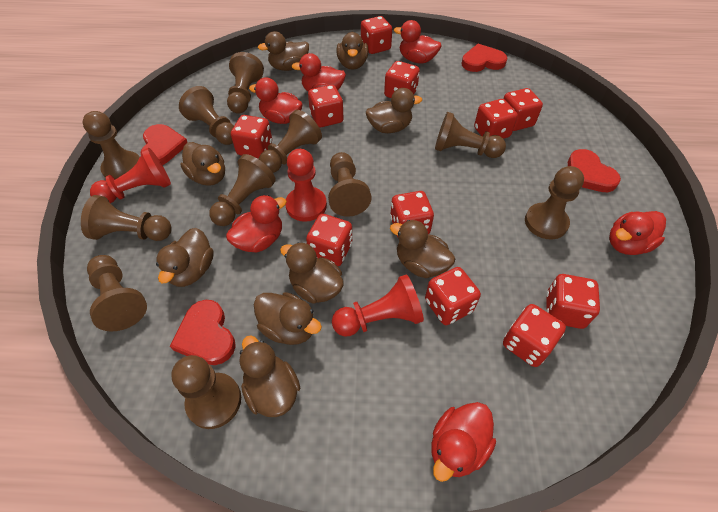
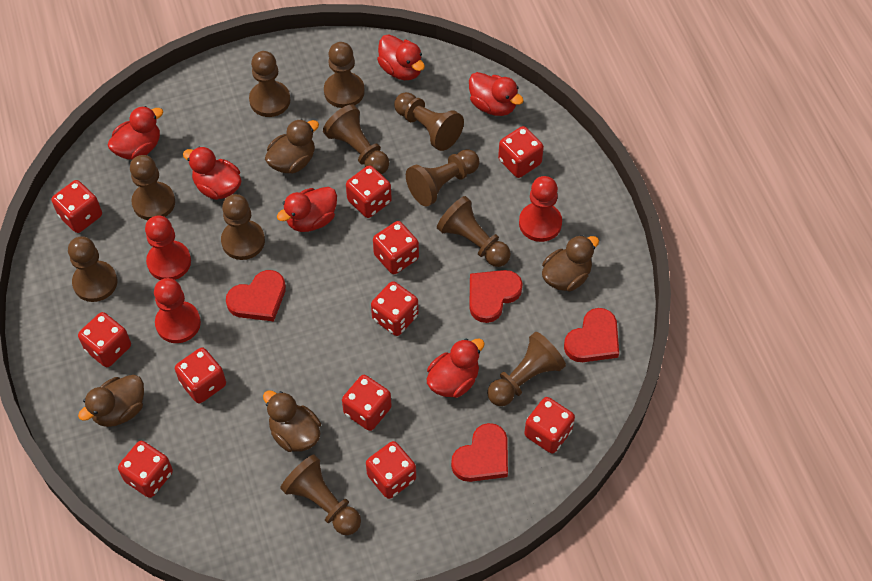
brown duck: 9 -> 4

